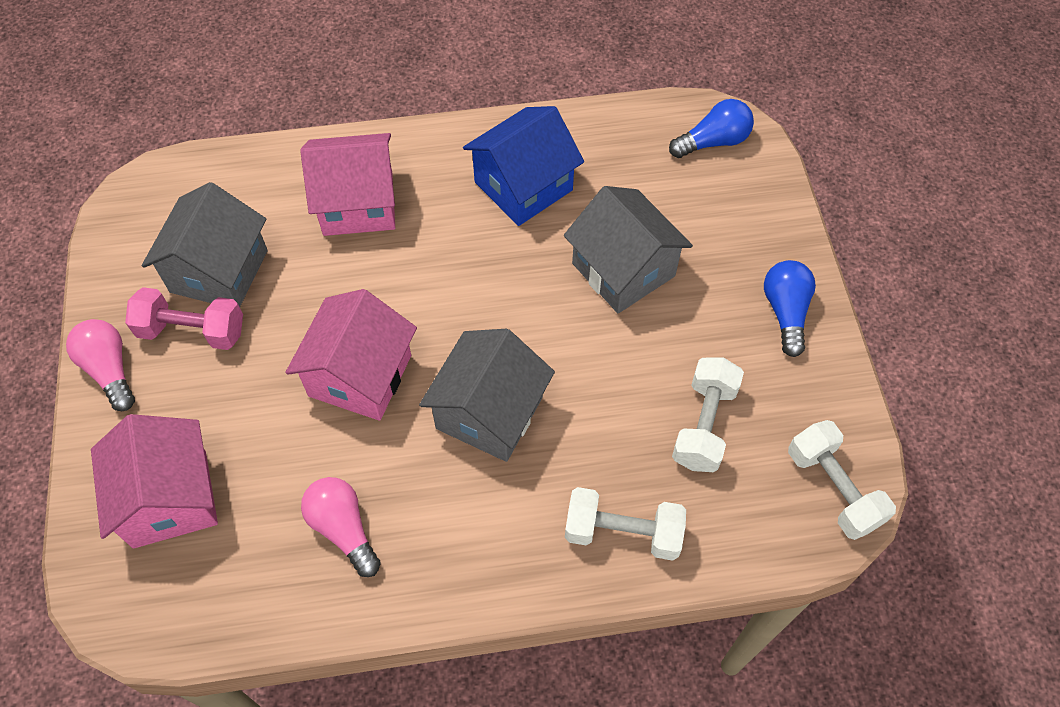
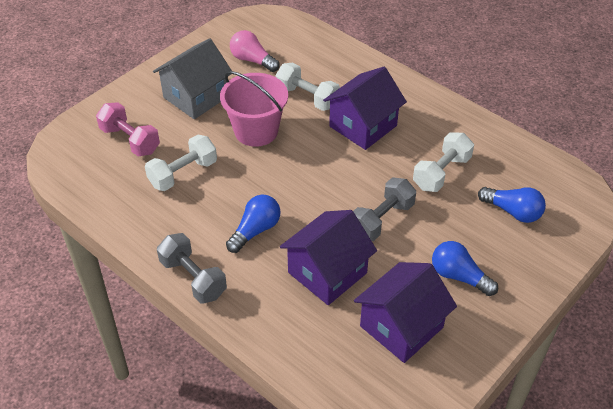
blue house: 1 -> 0
blue light bulb: 2 -> 3
grey dumbbell: 0 -> 2
grey house: 3 -> 1
pink bucket: 0 -> 1
pink house: 3 -> 0
pink light bulb: 2 -> 1
purple house: 0 -> 3

